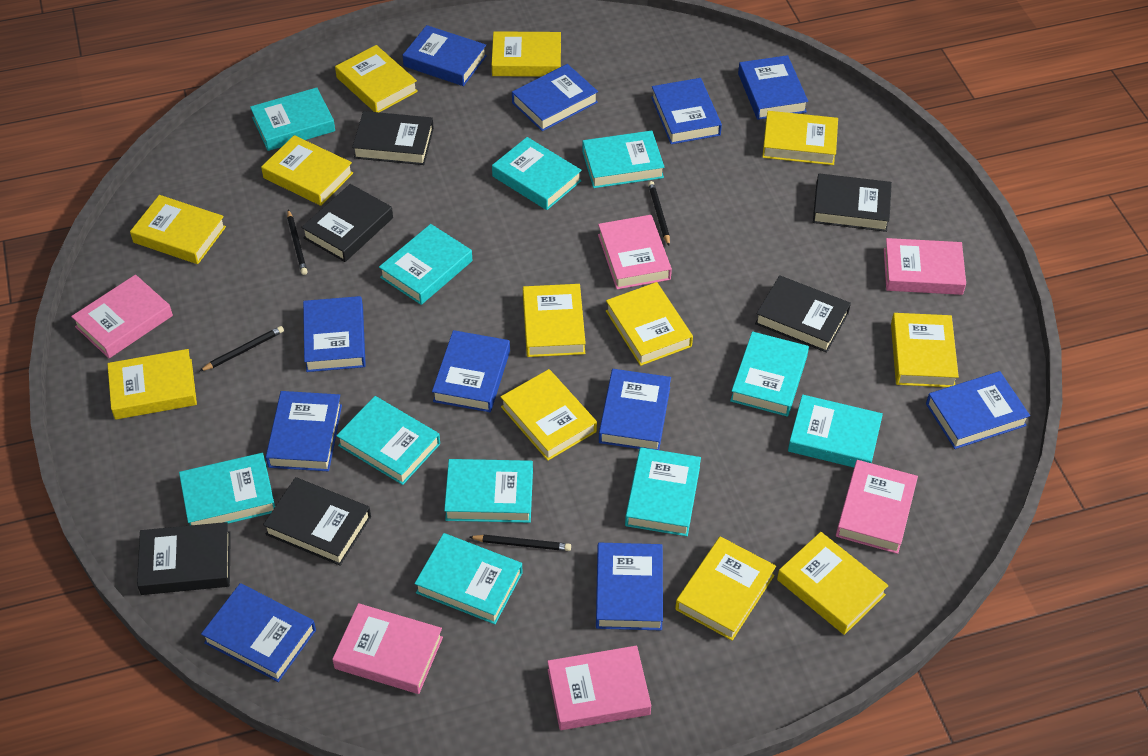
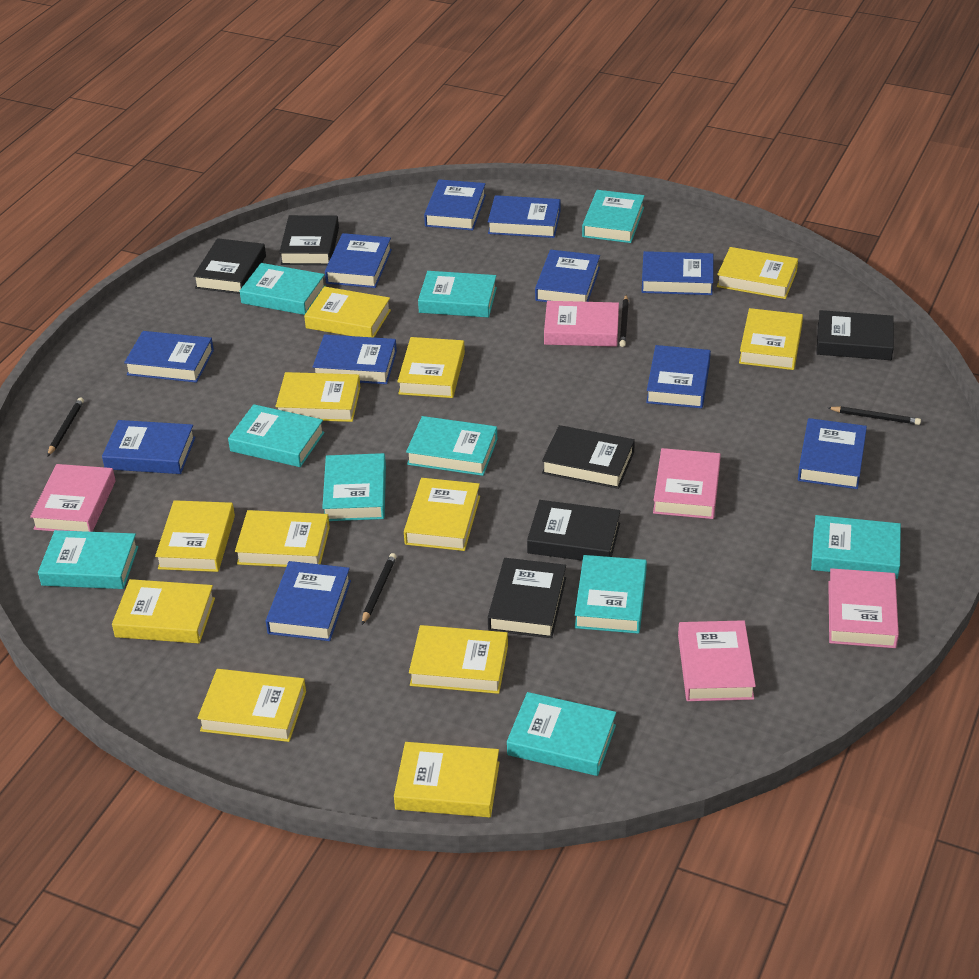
pink book: 6 -> 5
turquoise book: 11 -> 10

